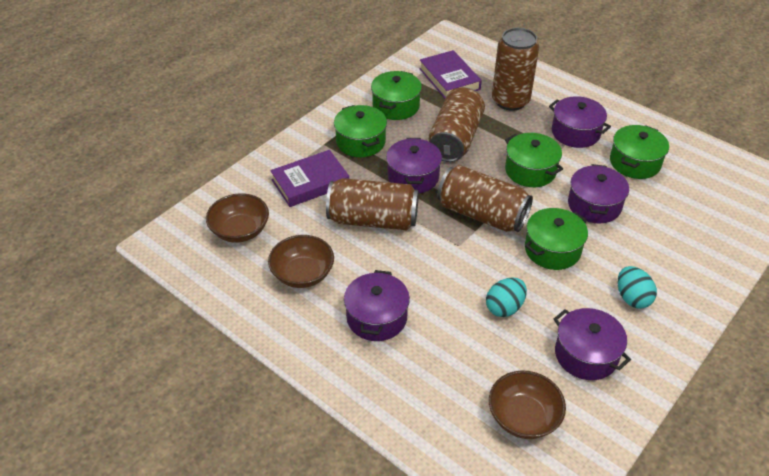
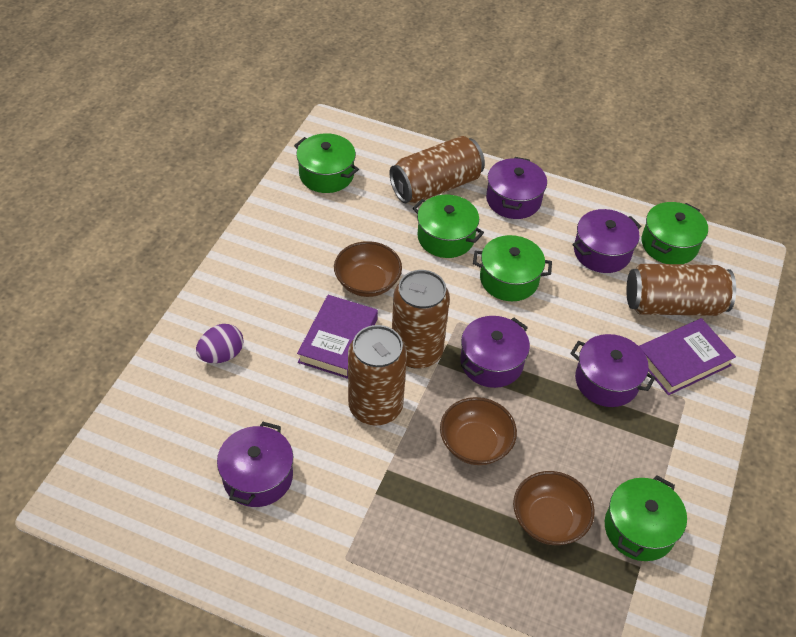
purple egg: 0 -> 1
turquoise egg: 2 -> 0

